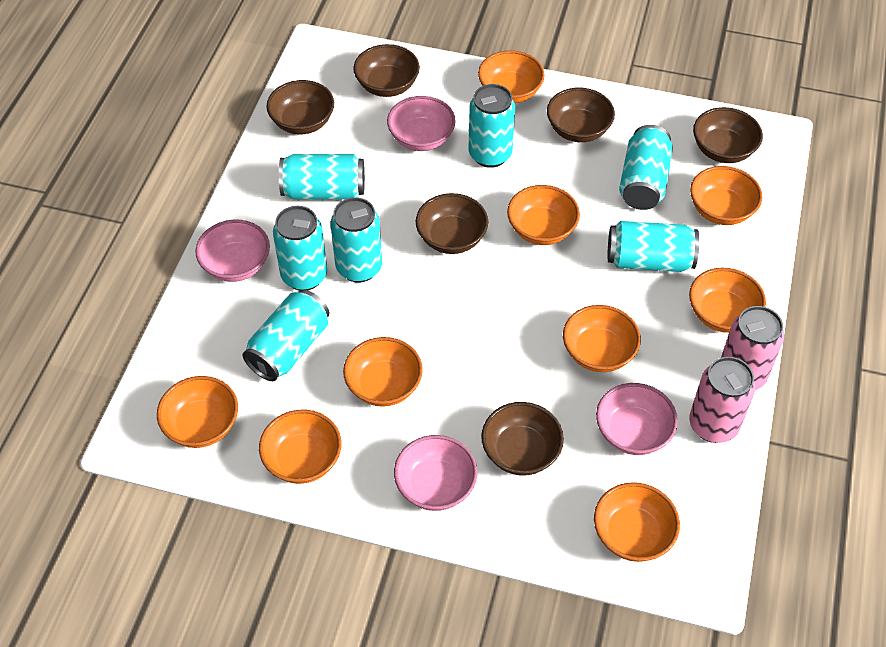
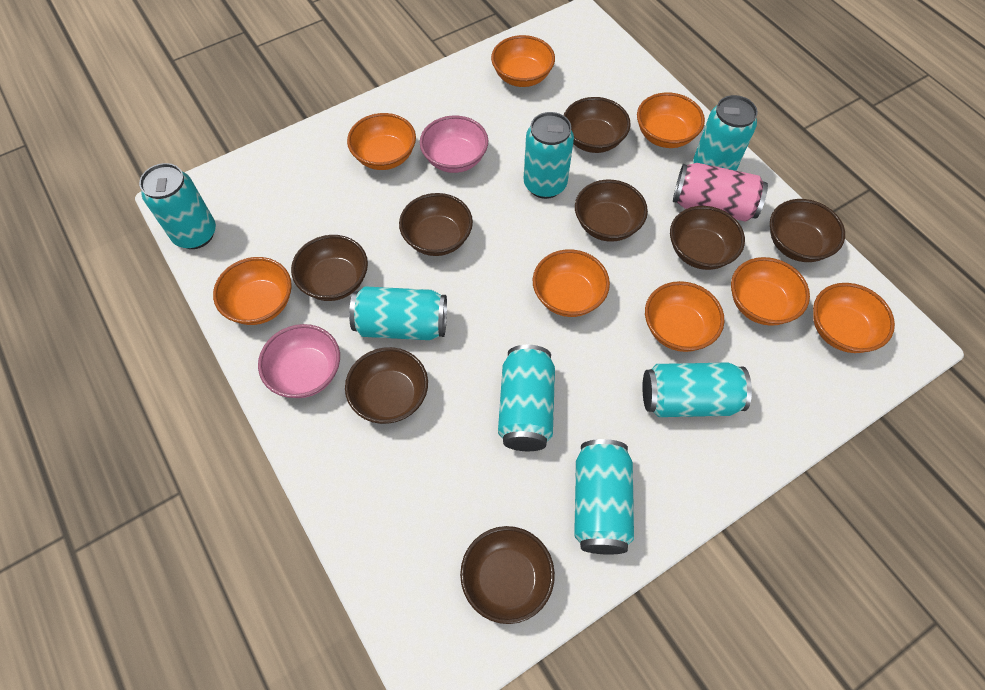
brown bowl: 6 -> 8
orange bowl: 9 -> 8
pink bowl: 4 -> 2
pink can: 2 -> 1

